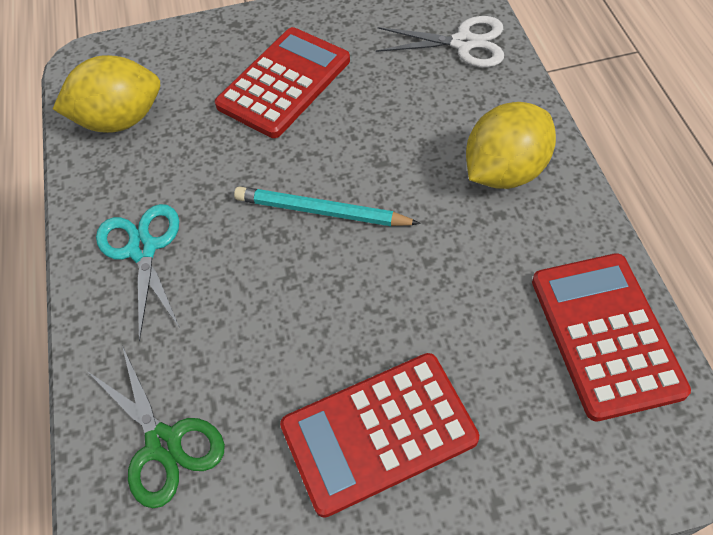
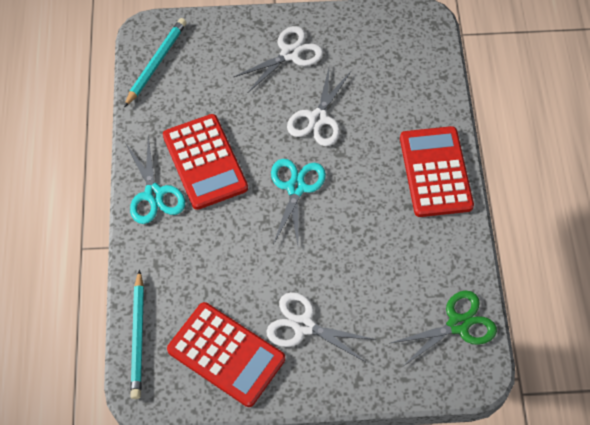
turquoise pencil: 1 -> 2
turquoise scissors: 1 -> 2
white scissors: 1 -> 3
yellow lemon: 2 -> 0

